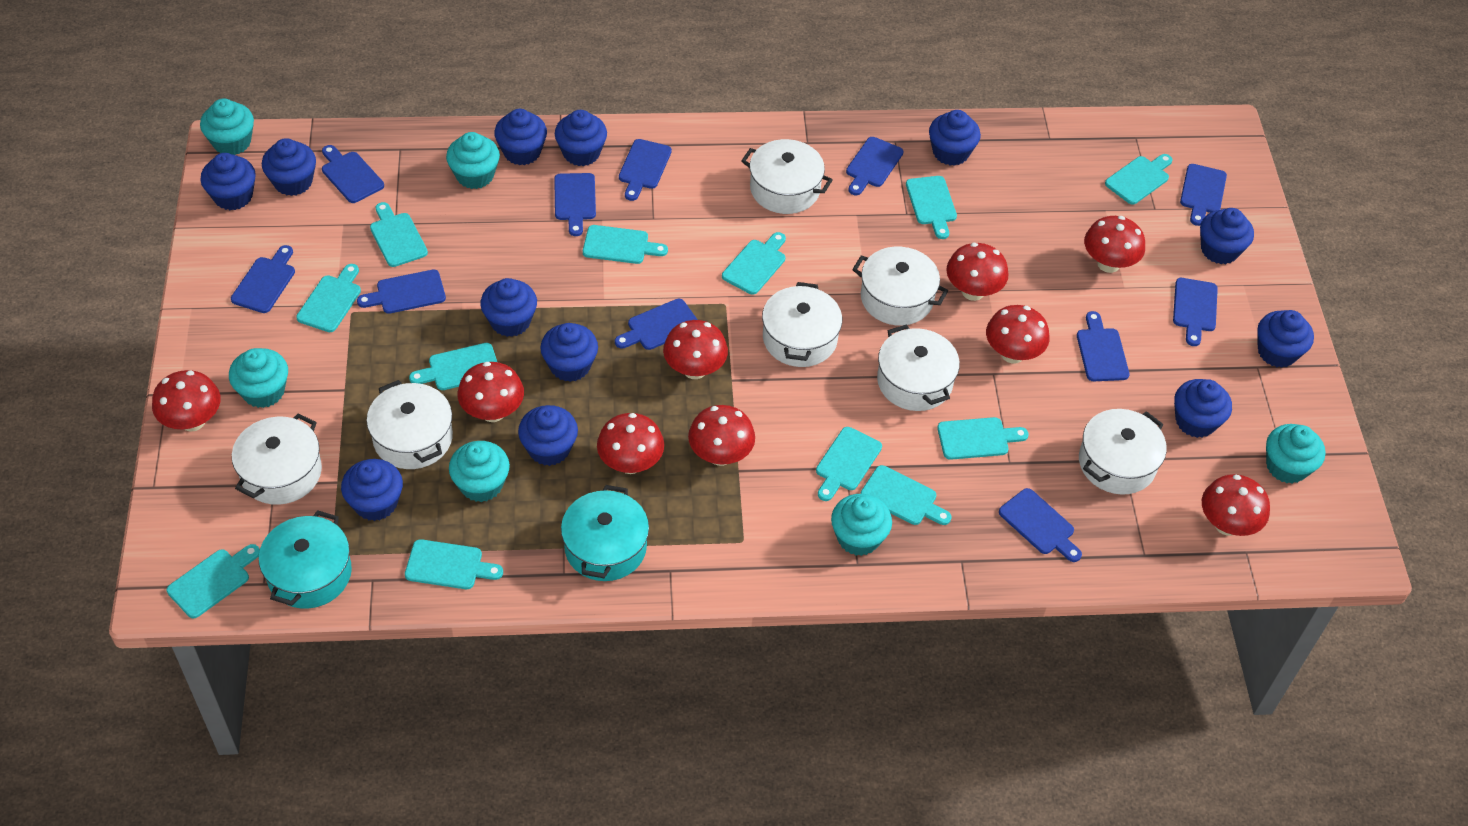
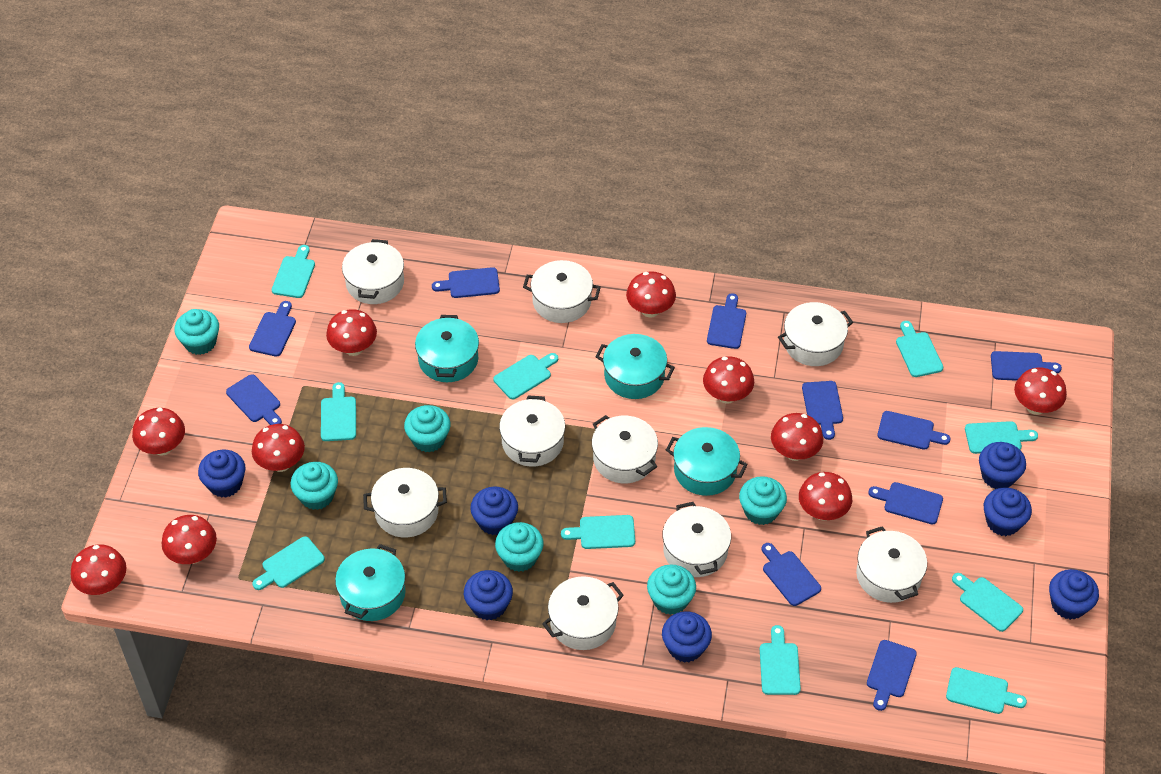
blue cupcake: 12 -> 7
blue cutting board: 11 -> 10
red mushroom: 9 -> 10
turquoise cutting board: 12 -> 10
turquoise pot: 2 -> 4
white pot: 7 -> 9

